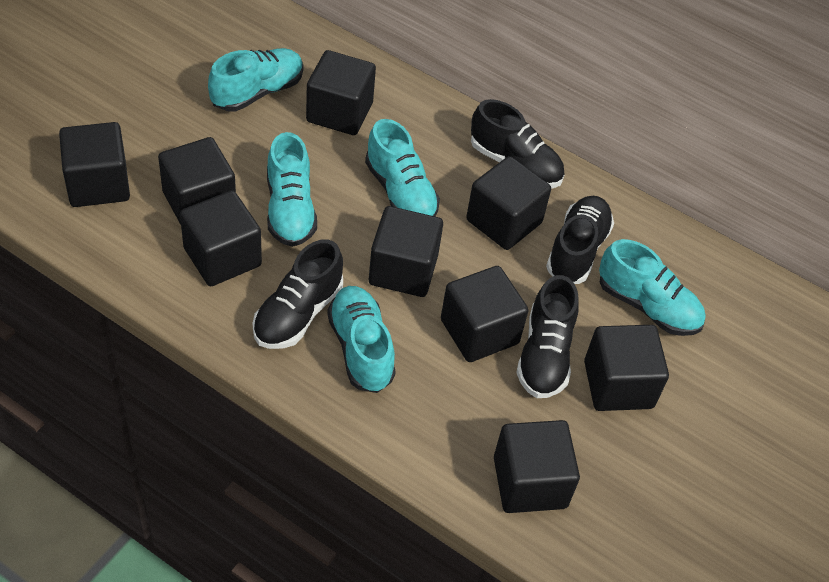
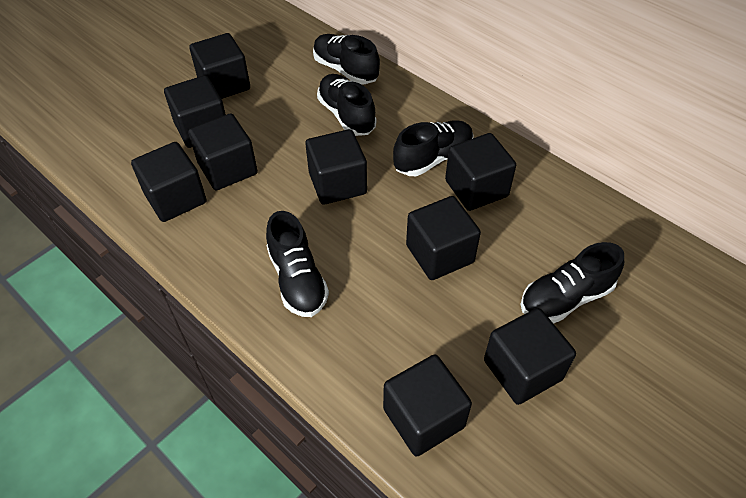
black shoe: 4 -> 5
turquoise shoe: 5 -> 0

